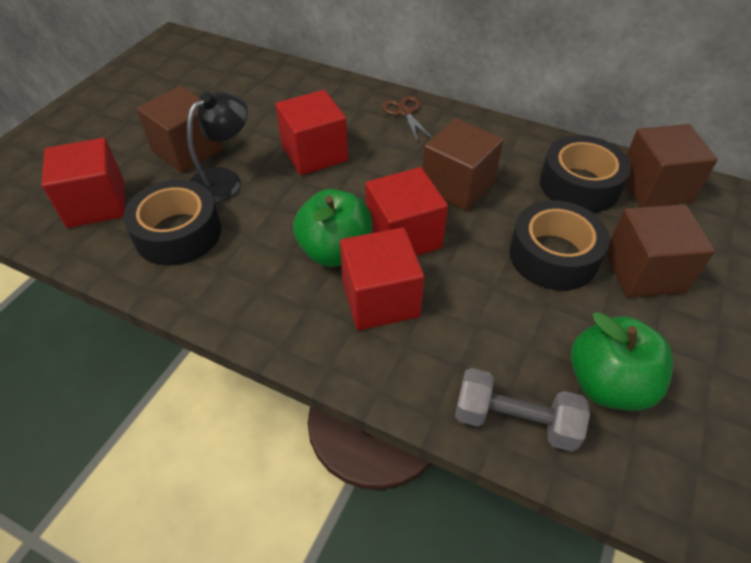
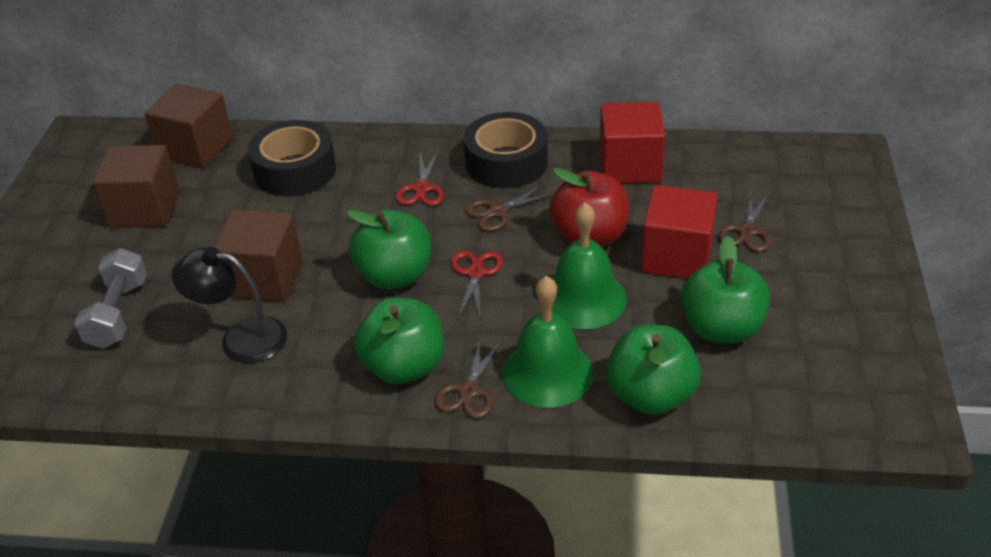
black tape: 3 -> 2
brown cube: 4 -> 3
brown scissors: 1 -> 3
green apple: 2 -> 4
green bell: 0 -> 2
red apple: 0 -> 1
red cube: 4 -> 2
red scissors: 0 -> 2

